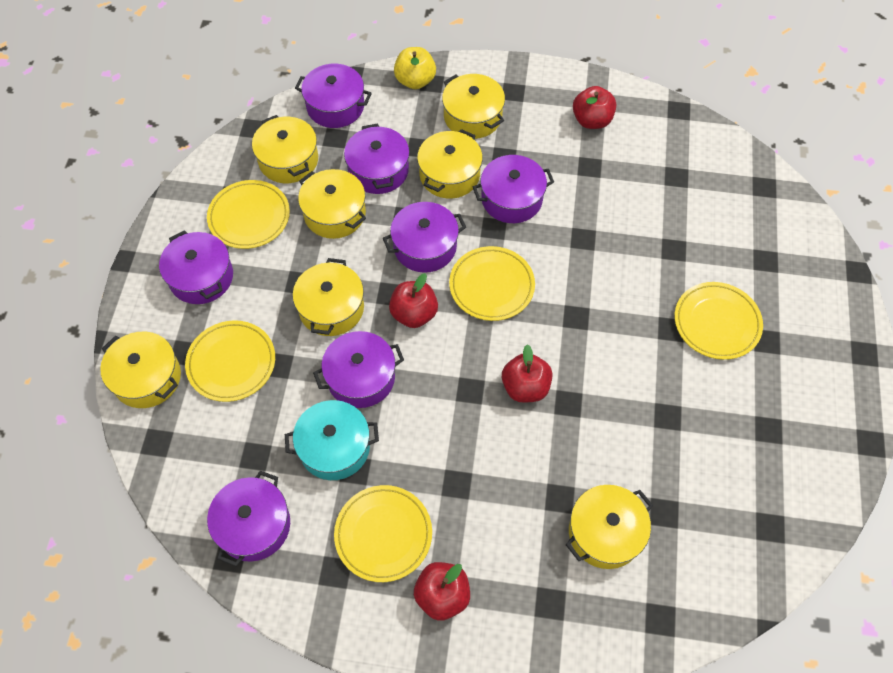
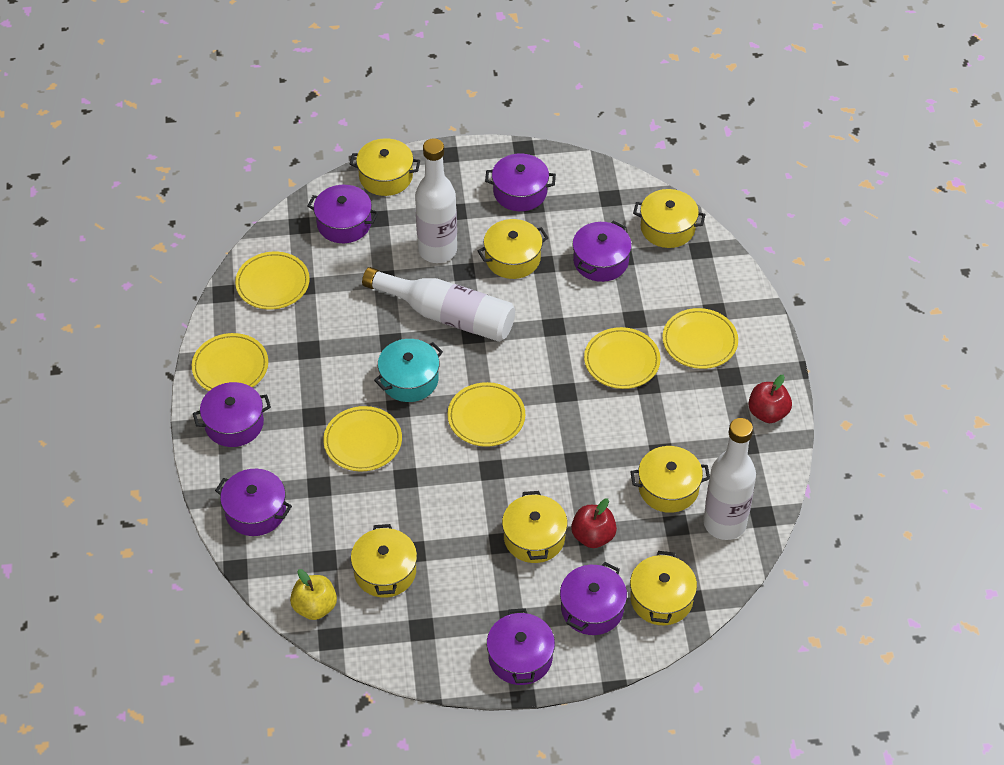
red apple: 4 -> 2
white bottle: 0 -> 3
yellow plate: 5 -> 6

